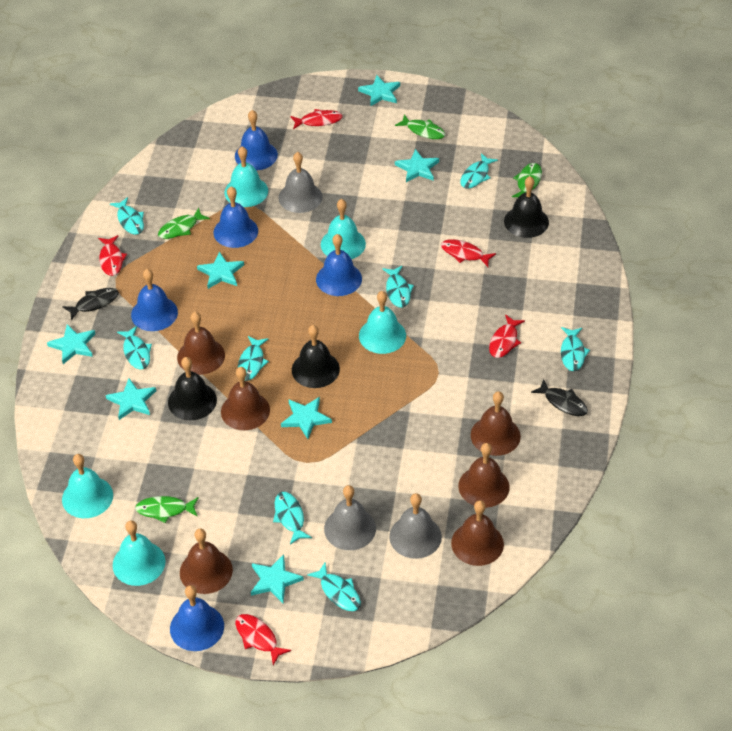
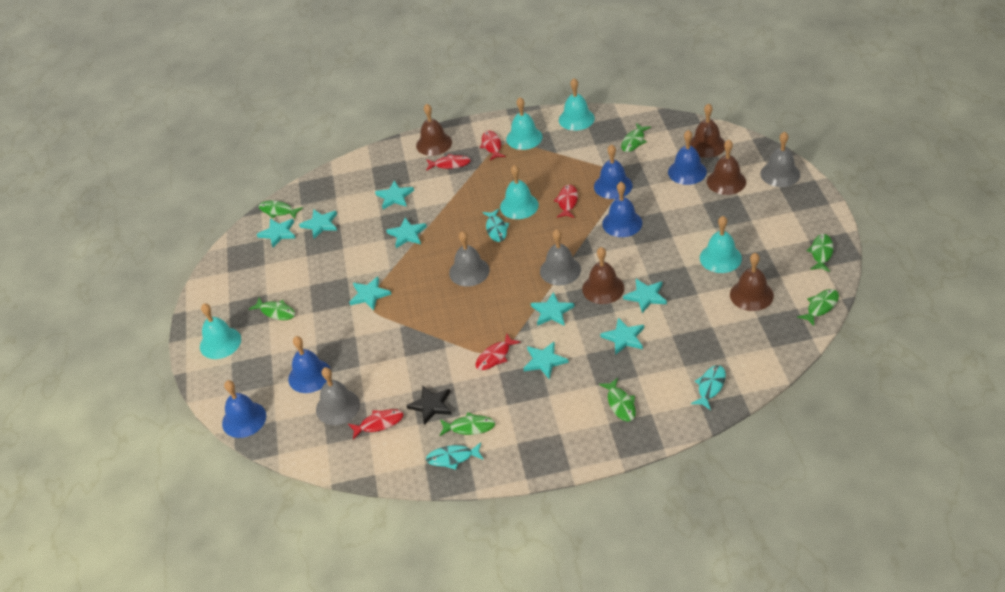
black bell: 3 -> 0
black fish: 2 -> 0
black star: 0 -> 1
brown bell: 6 -> 5
green fish: 4 -> 7
grey bell: 3 -> 4
turquoise fish: 8 -> 3
turquoise star: 7 -> 9

